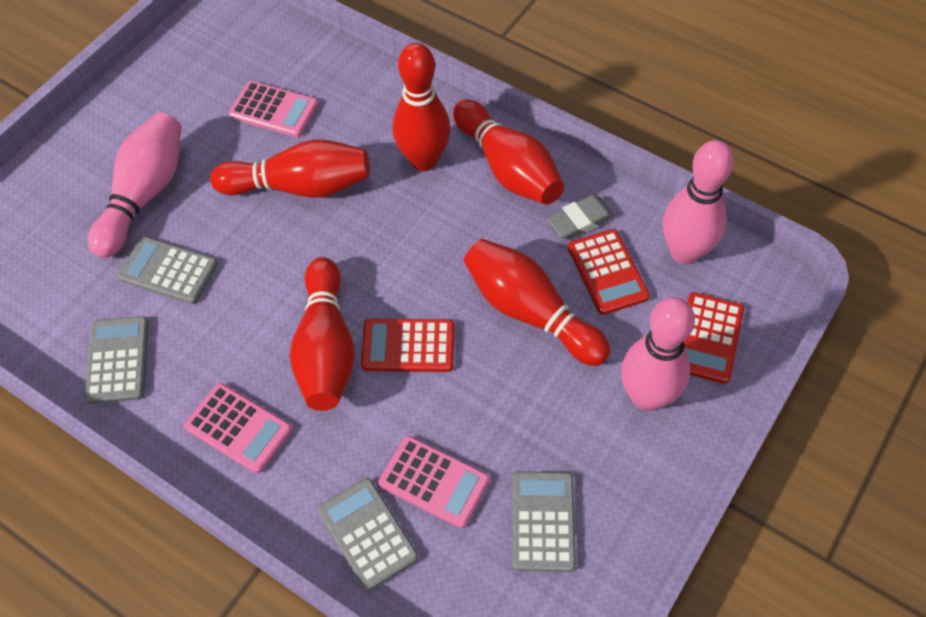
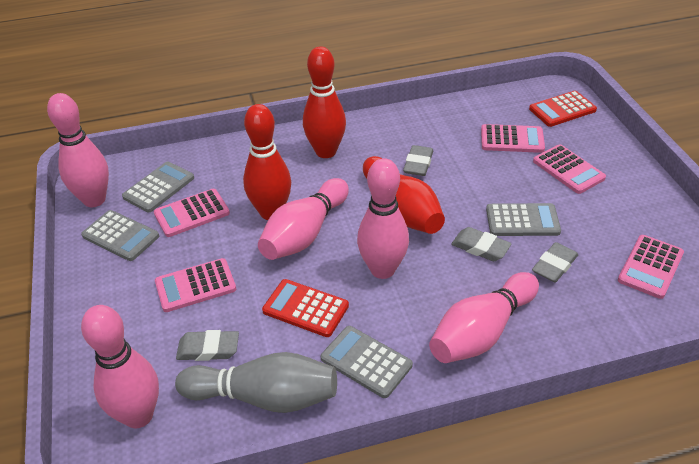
grey bowling pin: 0 -> 1
grey eraser: 1 -> 4
pink bowling pin: 3 -> 5
pink calculator: 3 -> 5
red bowling pin: 5 -> 3
red calculator: 3 -> 2

